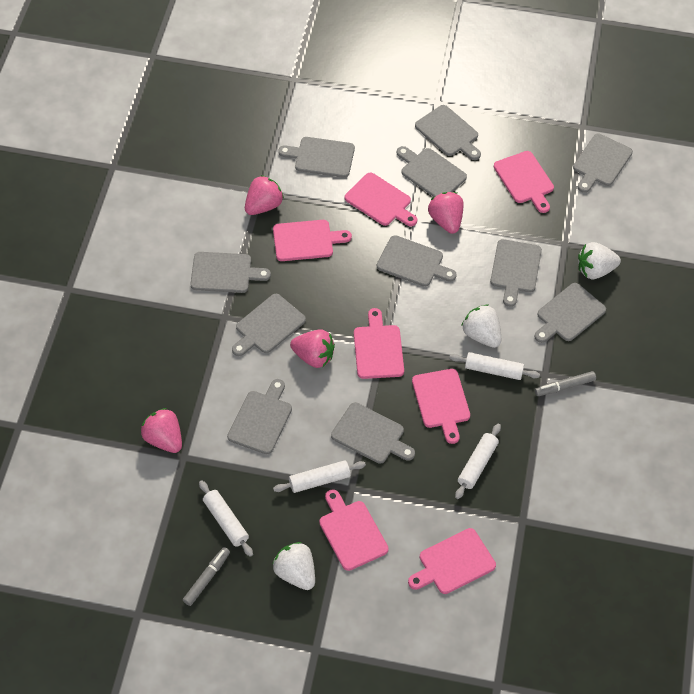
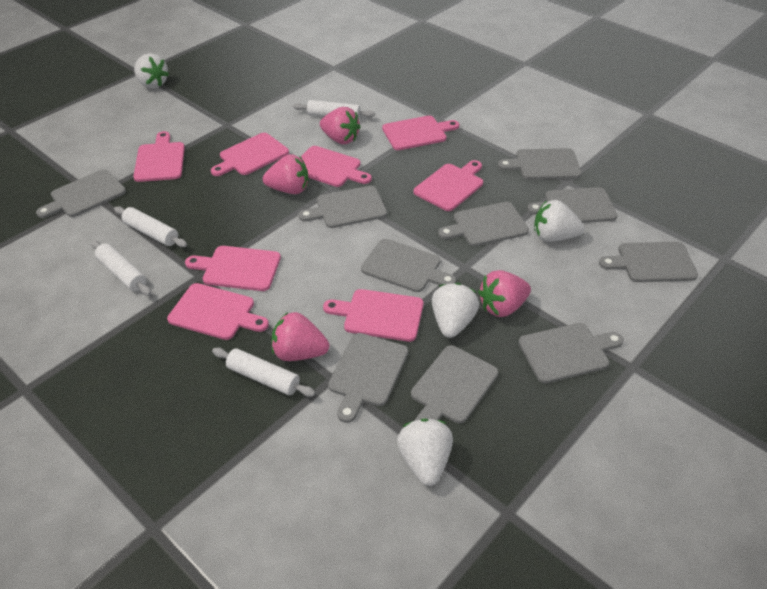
grey cutting board: 11 -> 10
grey marker: 2 -> 0
pink cutting board: 7 -> 8
white strawberry: 3 -> 4

